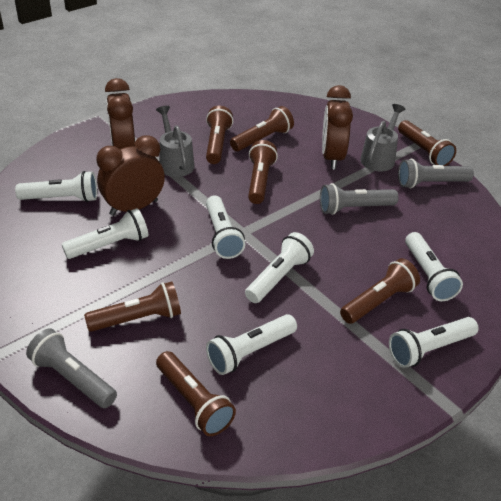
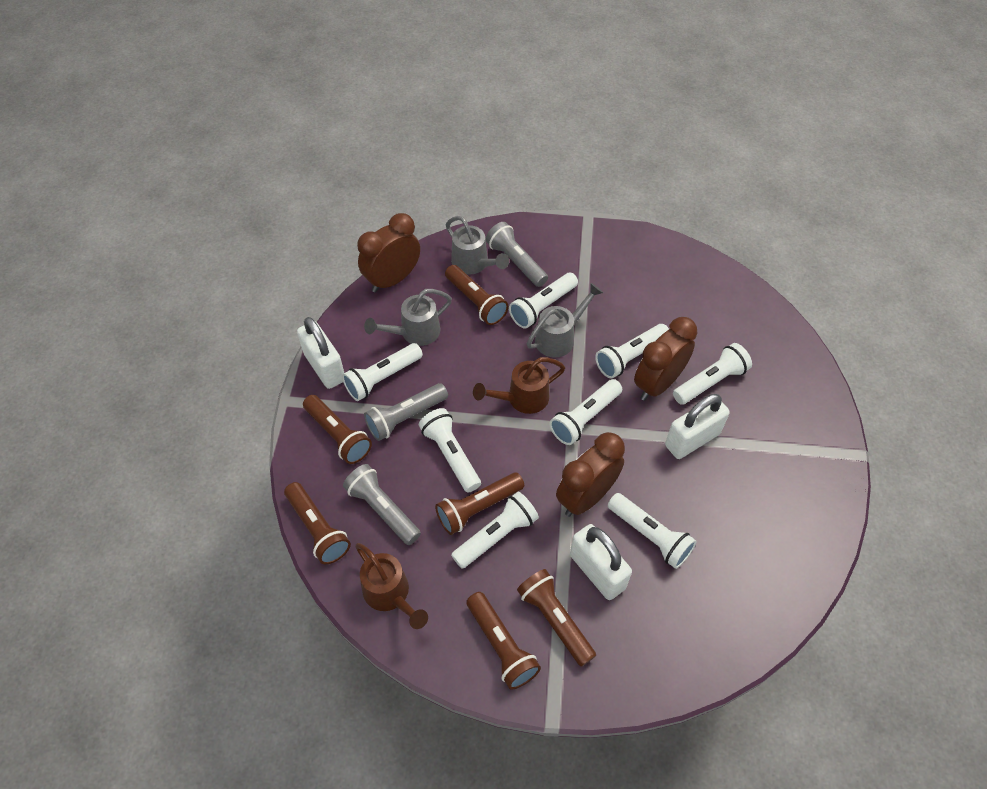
brown flashlight: 7 -> 6
brown watering can: 0 -> 2
grey watering can: 2 -> 3
white flashlight: 7 -> 8
white padlock: 0 -> 3

